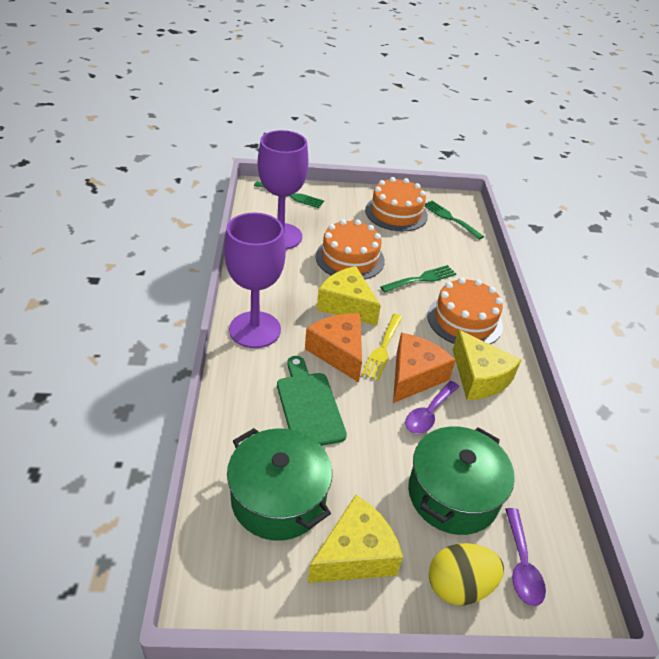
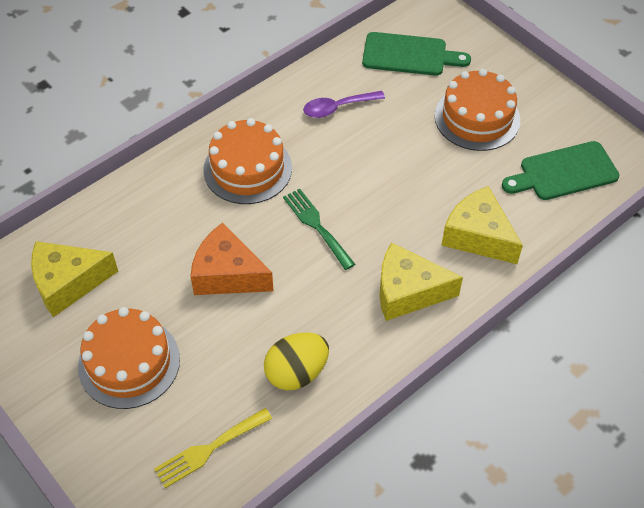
green cutting board: 1 -> 2
green fork: 3 -> 1
green pot: 2 -> 0
orange cheese: 2 -> 1
purple goblet: 2 -> 0
purple spoon: 2 -> 1

